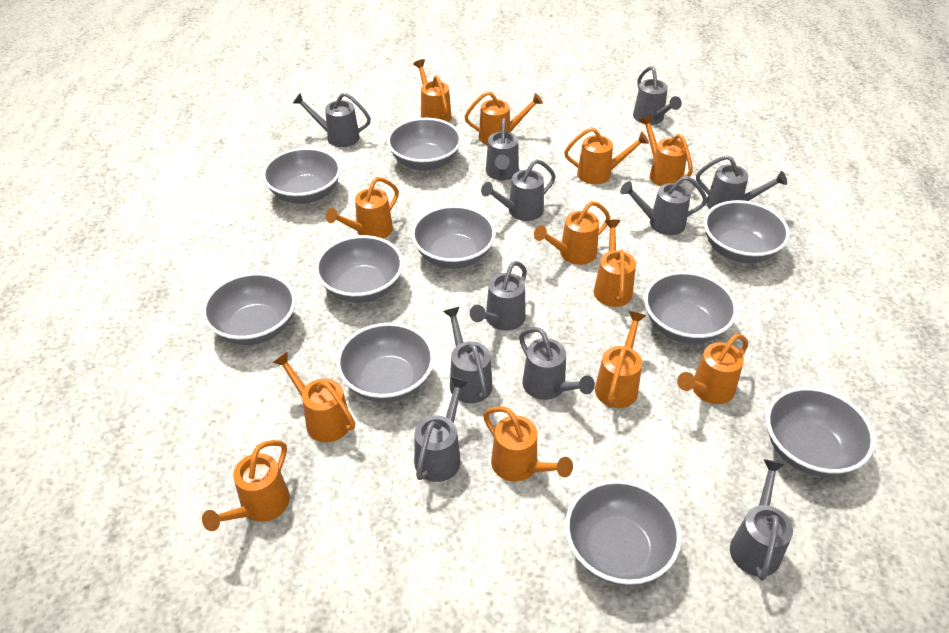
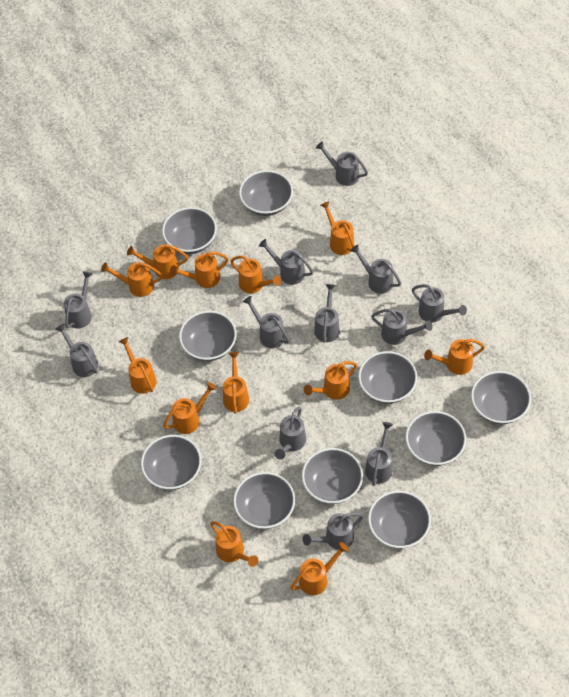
grey watering can: 11 -> 12

